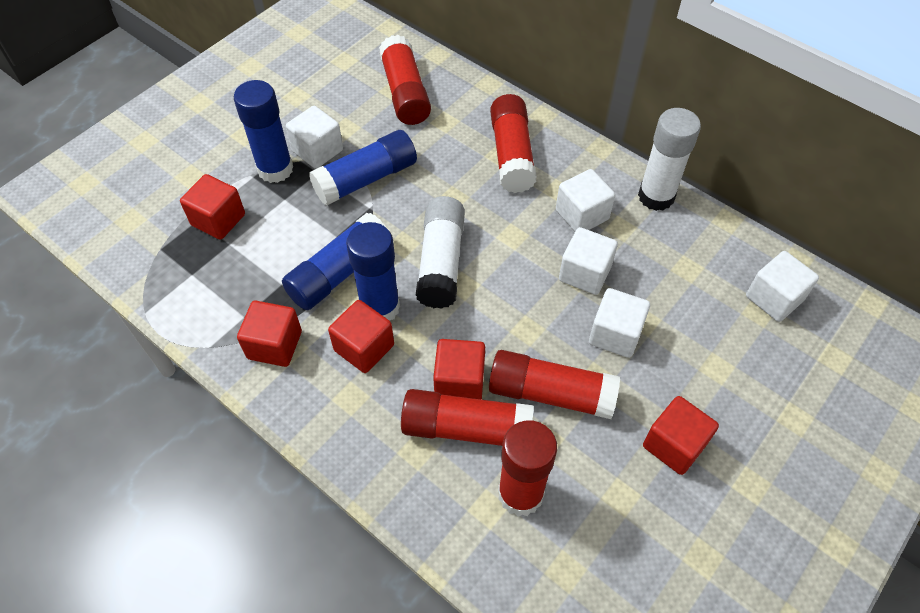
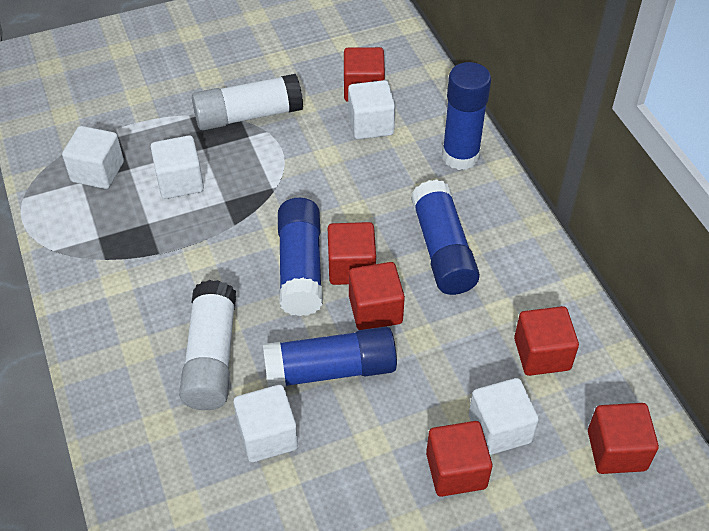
red cube: 5 -> 6
red glue stick: 5 -> 0

